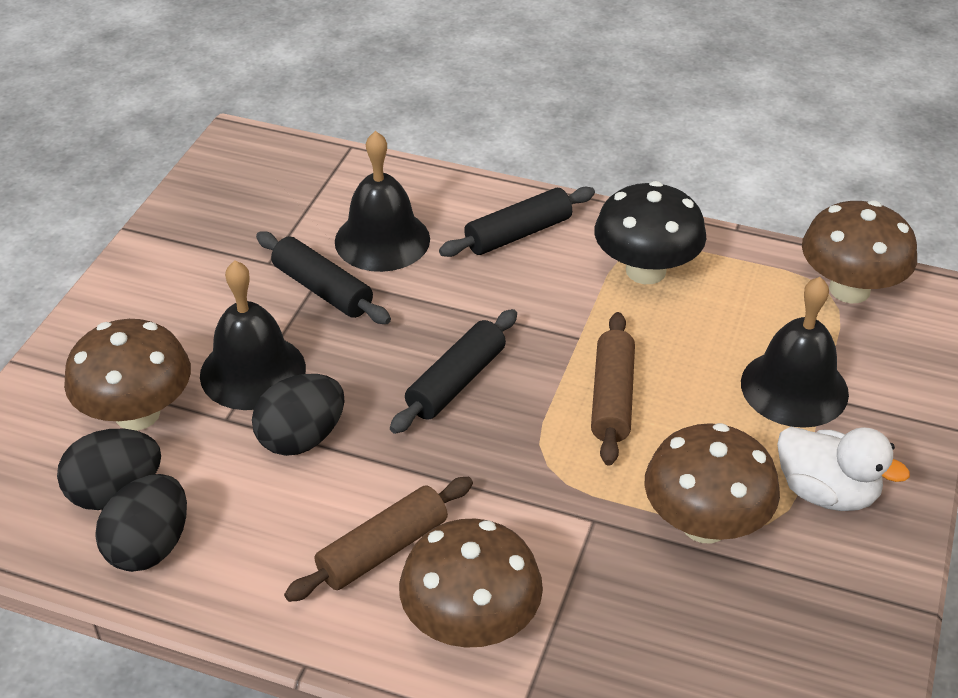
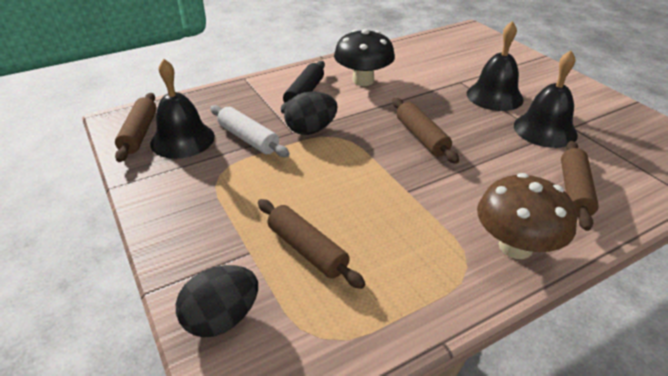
black egg: 3 -> 2
black rolling pin: 3 -> 1
brown mushroom: 4 -> 1
brown rolling pin: 2 -> 4
white duck: 1 -> 0
white rolling pin: 0 -> 1

